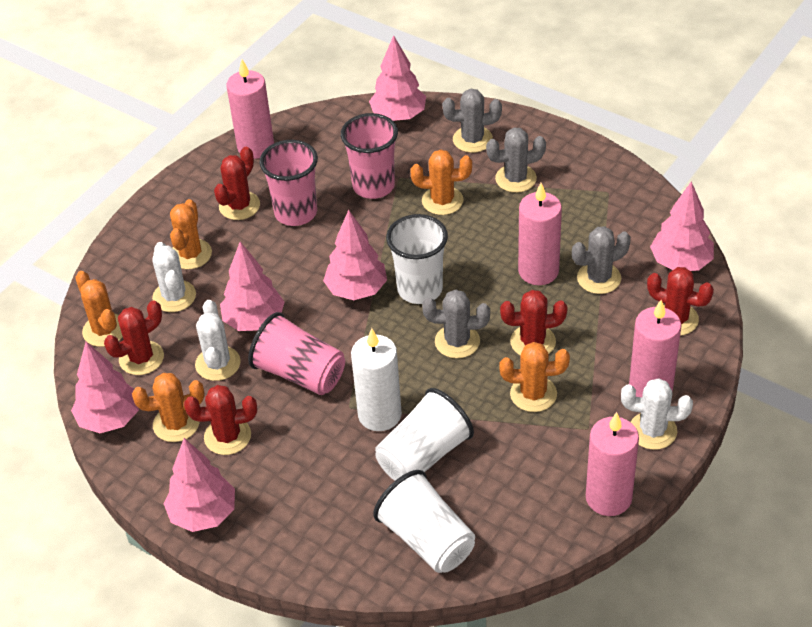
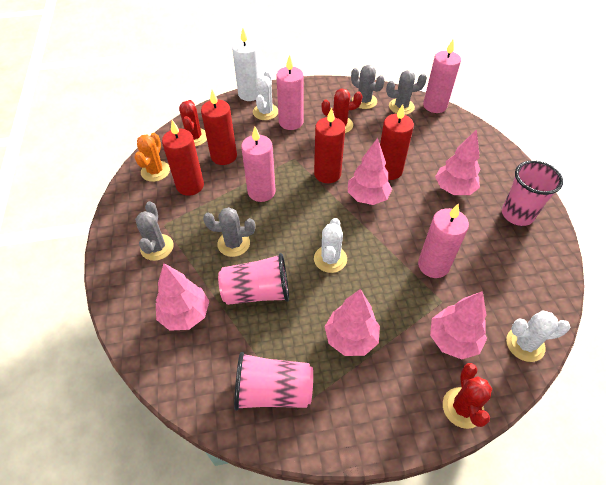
orange cactus: 5 -> 1
pink tree: 6 -> 5
red cactus: 5 -> 3
red candle: 0 -> 4
white cup: 3 -> 0

